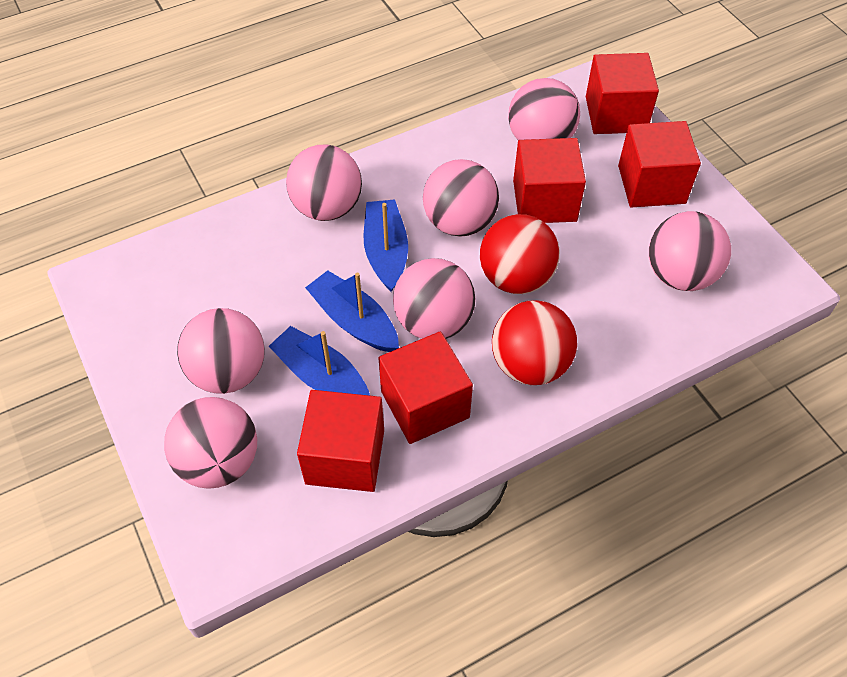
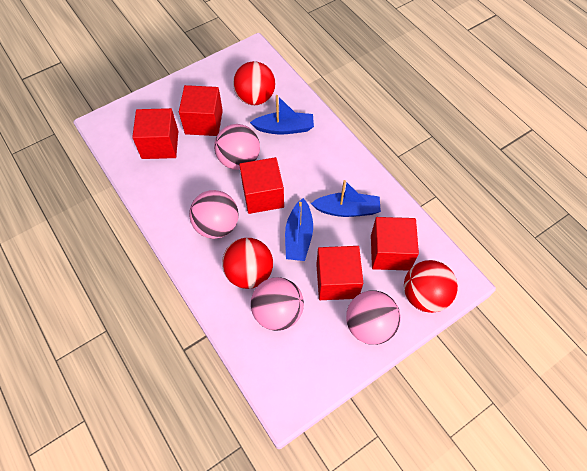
pink ball: 7 -> 4
red ball: 2 -> 3

